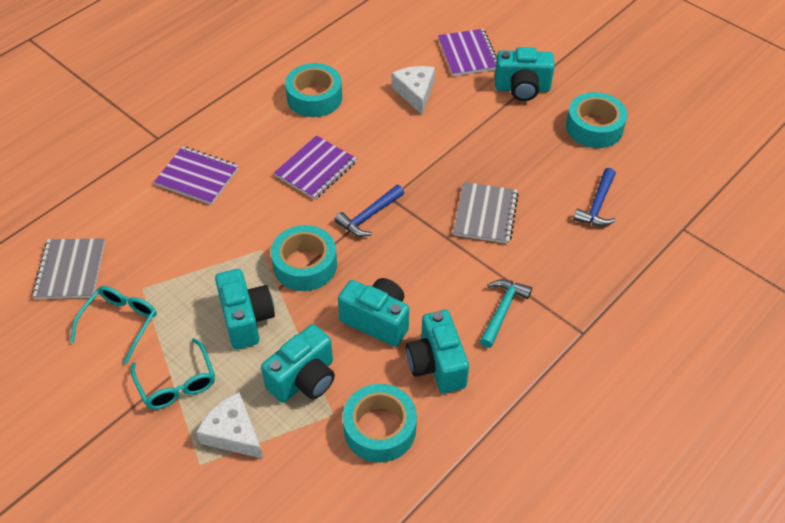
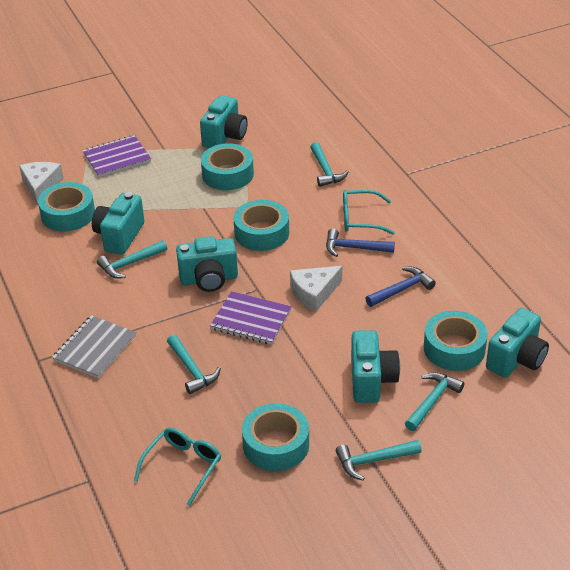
grey notebook: 2 -> 1
purple notebook: 3 -> 2
turquoise hammer: 1 -> 5
turquoise tape: 4 -> 5

